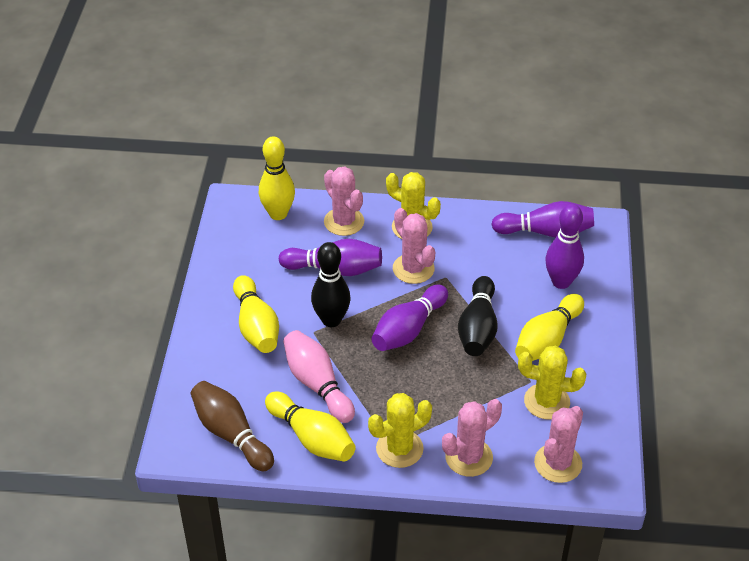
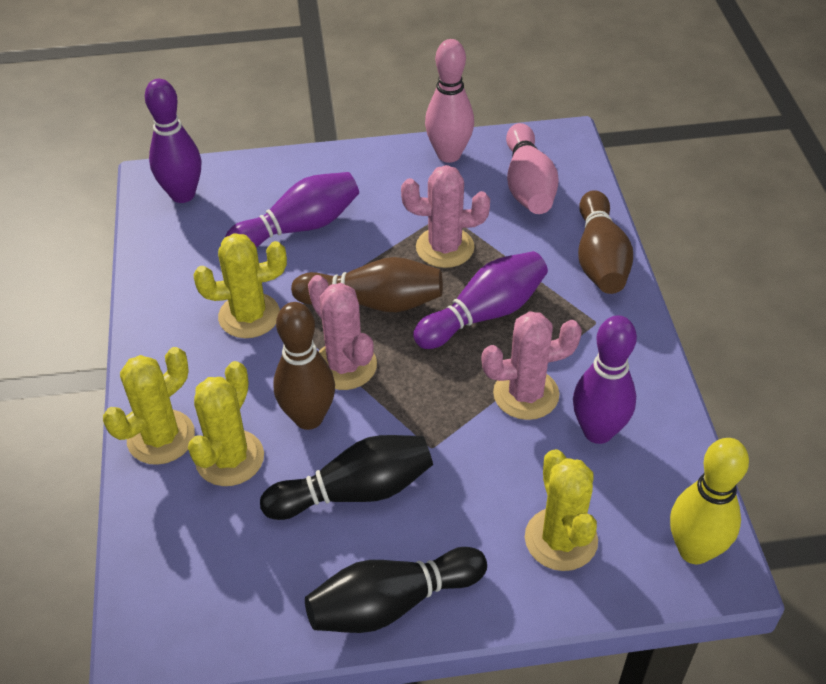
brown bowling pin: 1 -> 3
pink bowling pin: 1 -> 2
pink cactus: 4 -> 3
yellow bowling pin: 4 -> 1
yellow cactus: 3 -> 4

